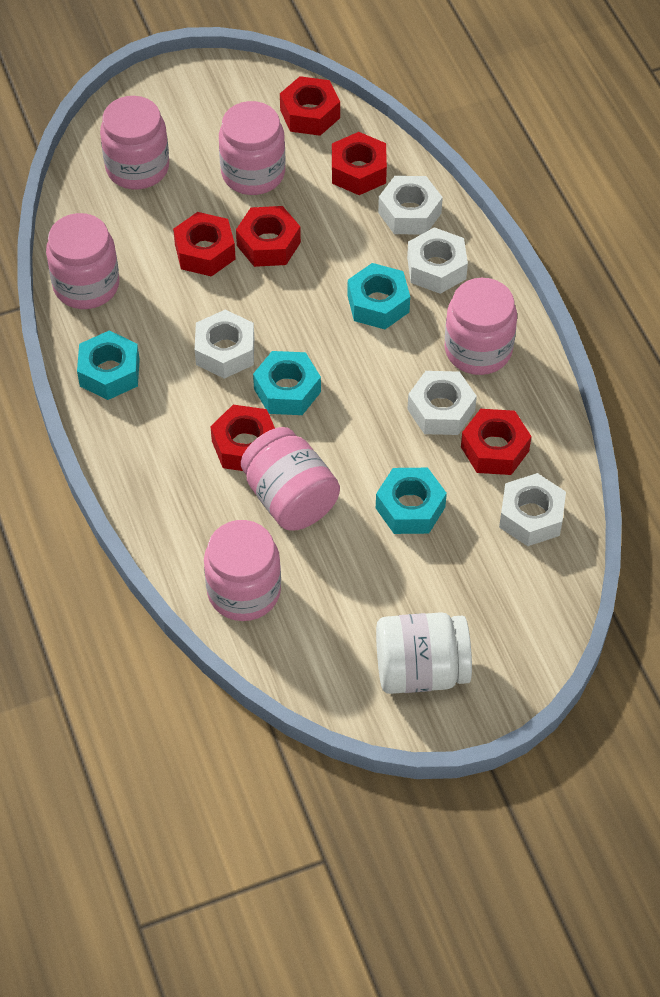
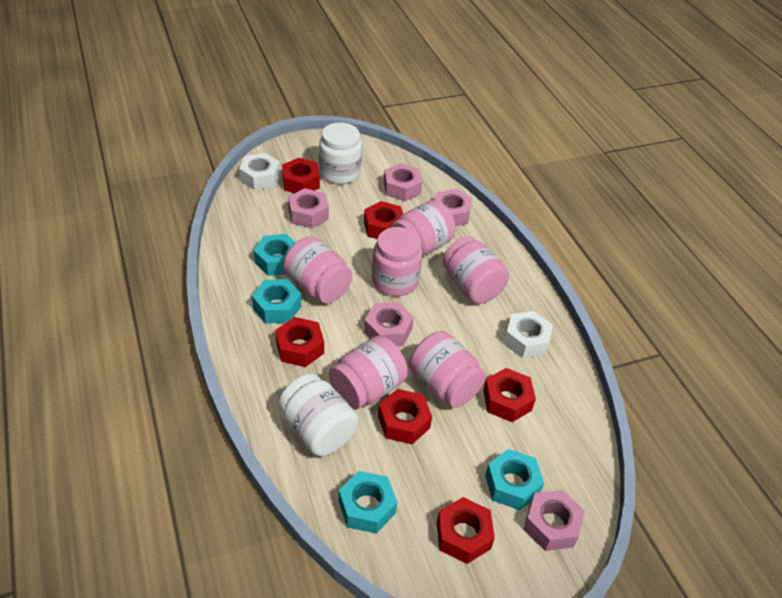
pink nut: 0 -> 5
white jar: 1 -> 2
white nut: 5 -> 2

